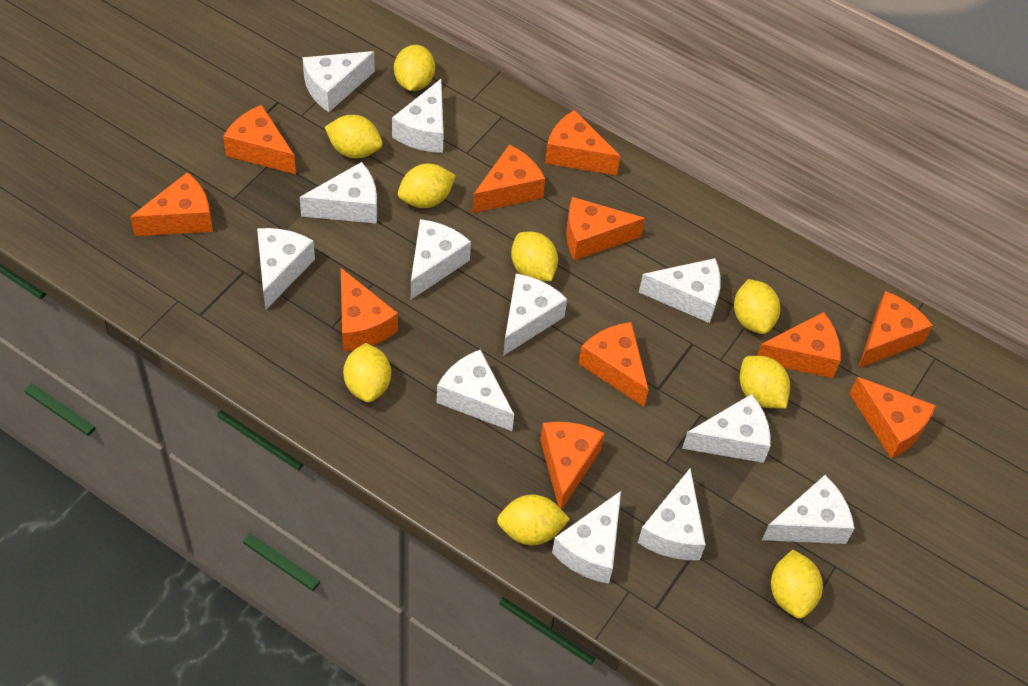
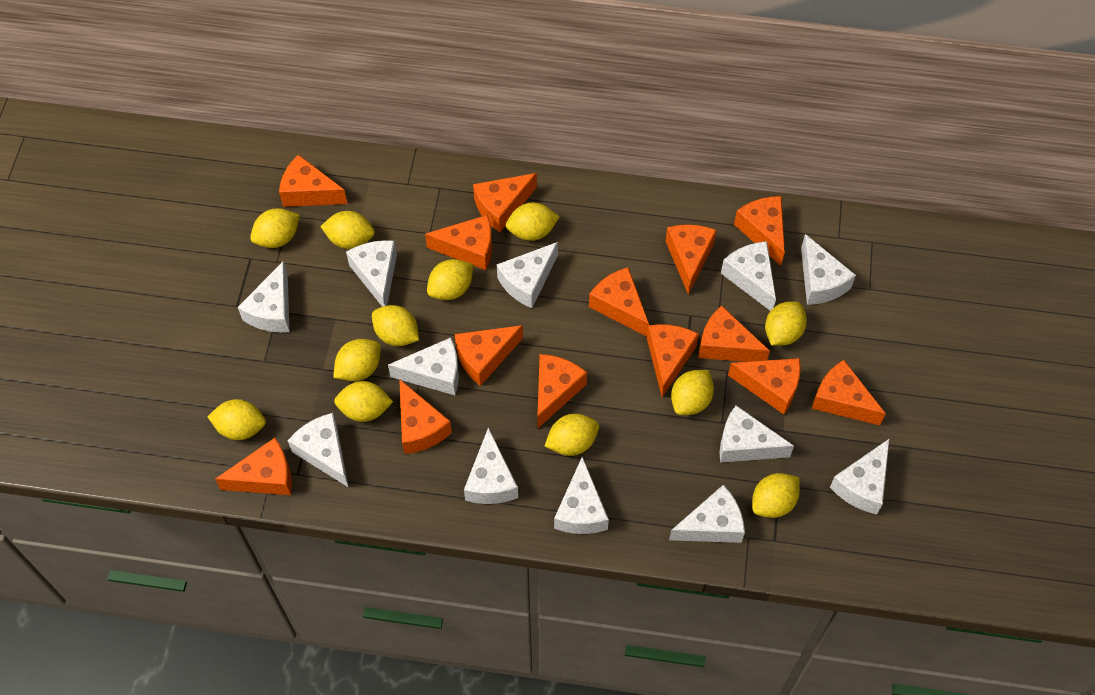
orange cheese: 11 -> 14
yellow lemon: 9 -> 12

